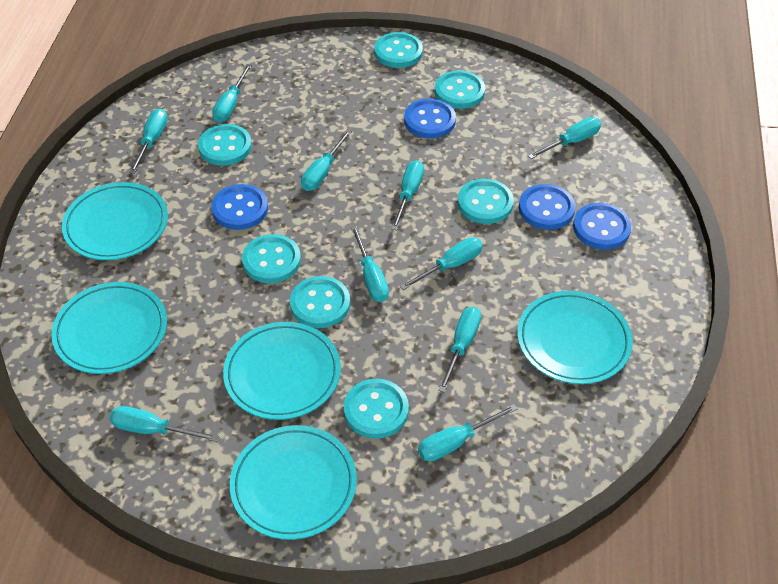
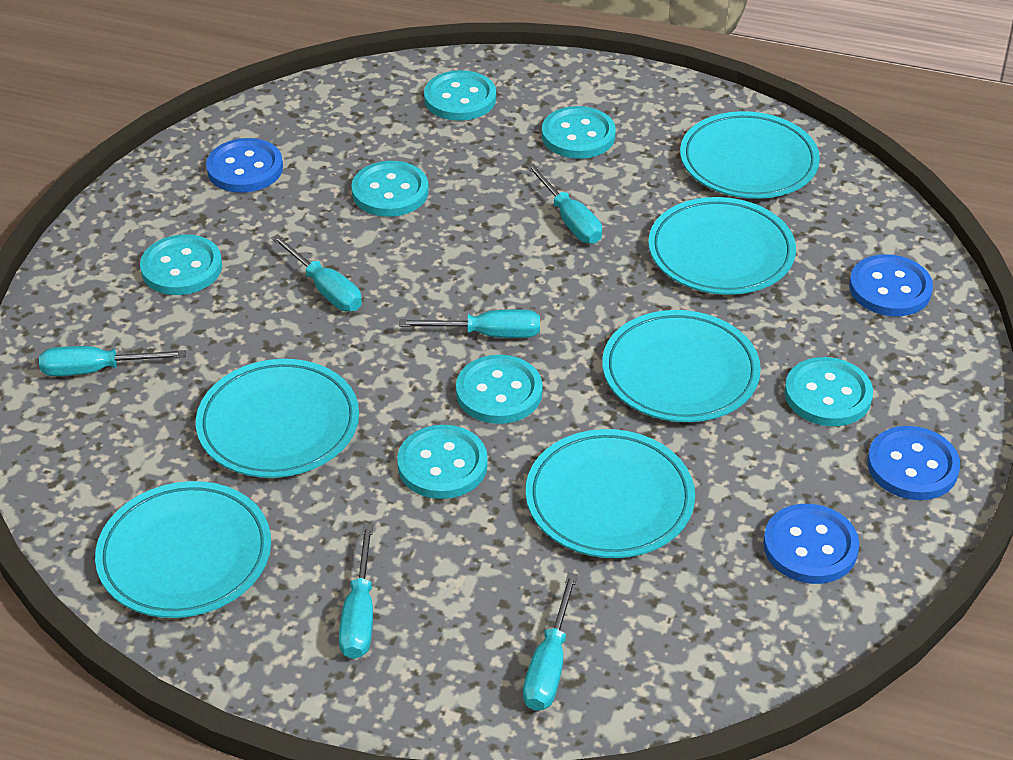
turquoise plate: 5 -> 6
turquoise screwdriver: 10 -> 6

